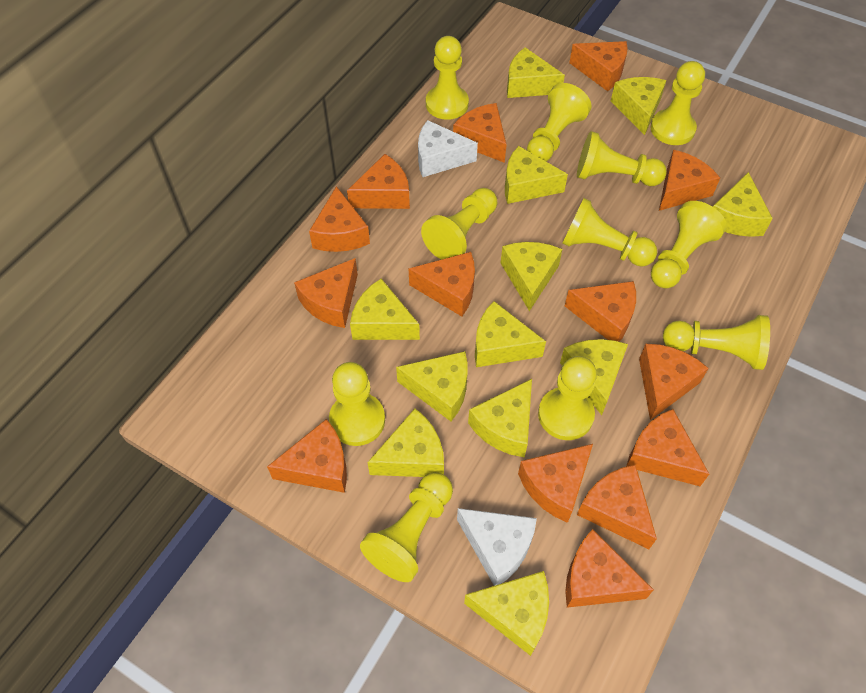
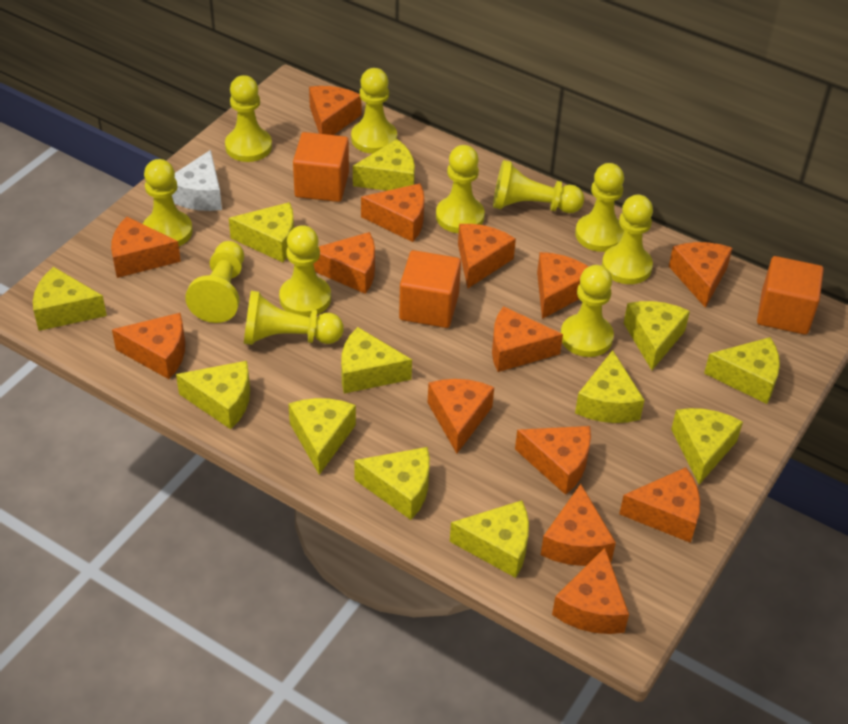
orange cube: 0 -> 3
white cheese: 2 -> 1

